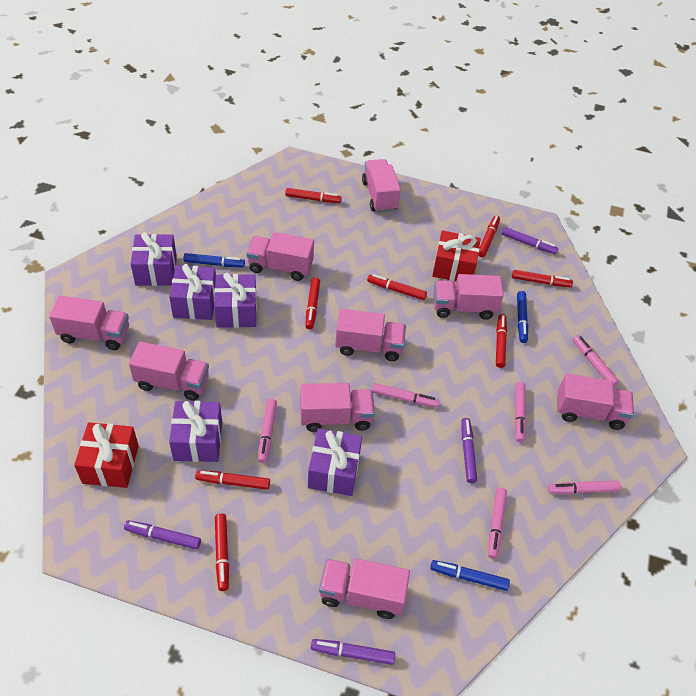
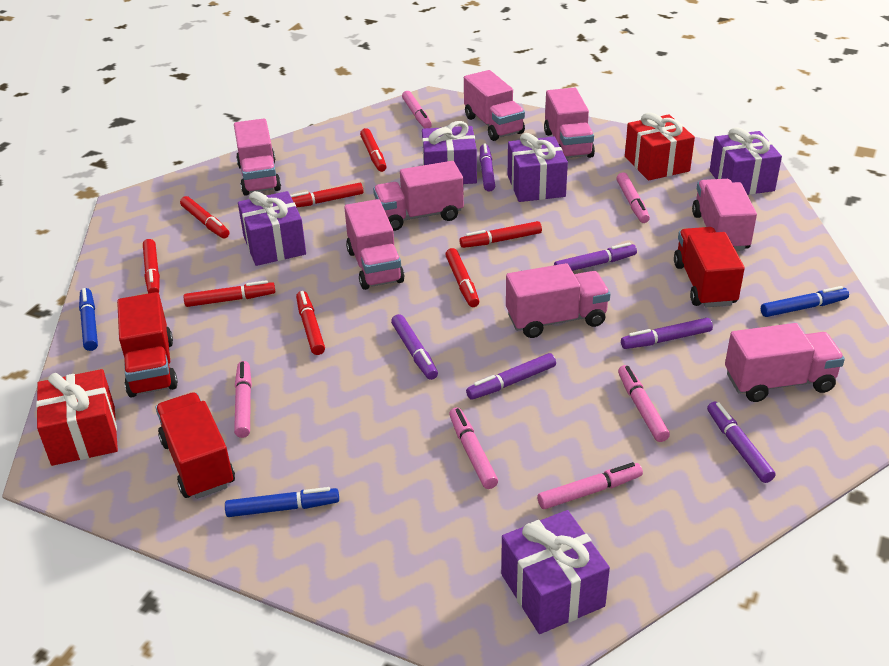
pink truck: 9 -> 8
purple marker: 4 -> 6
red truck: 0 -> 3

